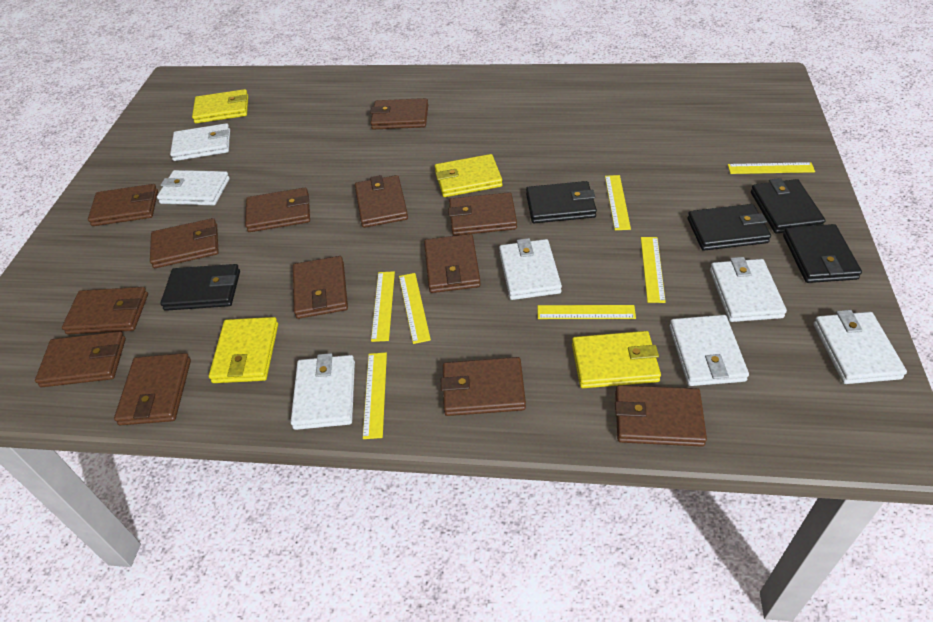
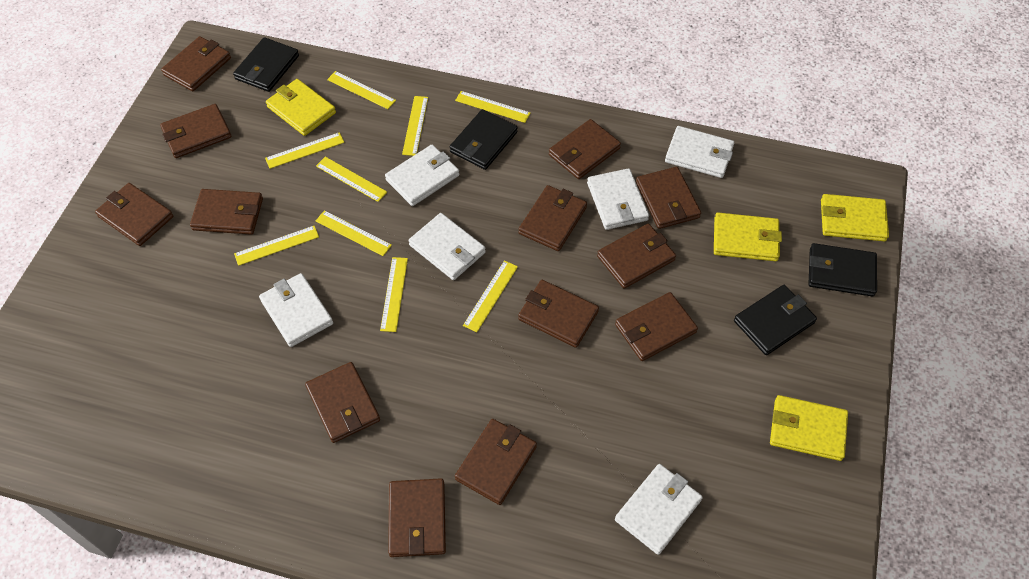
black wallet: 5 -> 4
white wallet: 7 -> 6
yellow ruler: 7 -> 9

